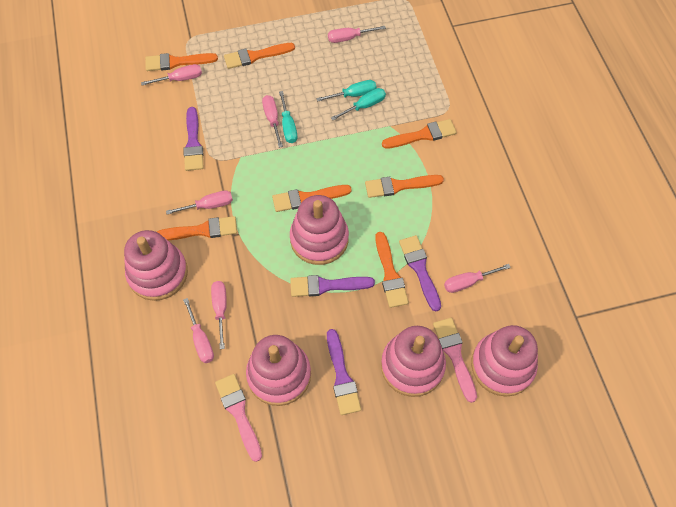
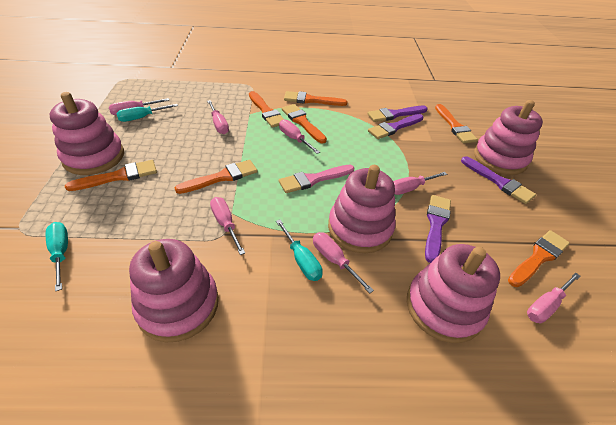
pink brush: 2 -> 1

